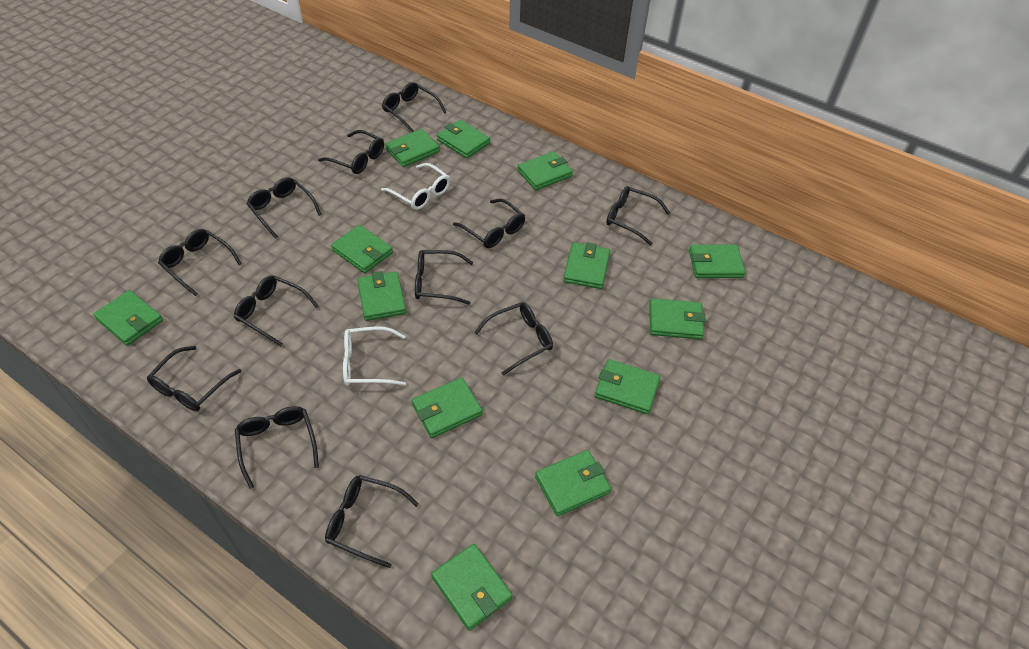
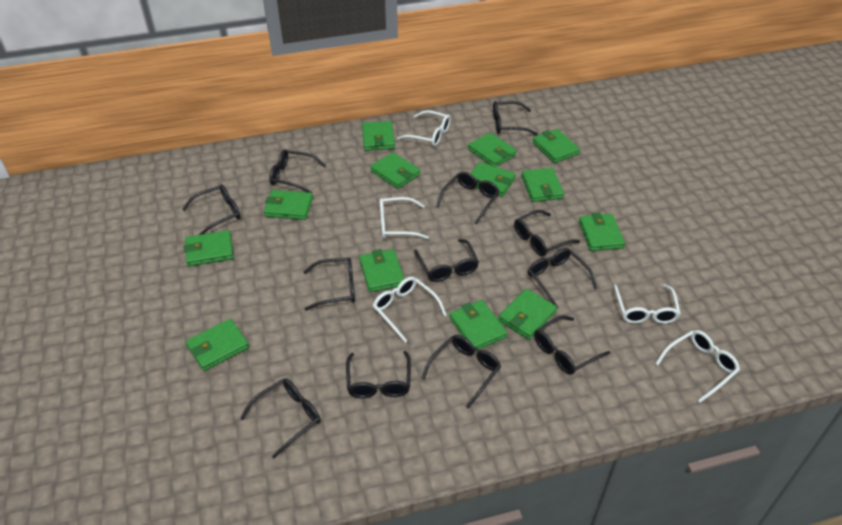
white glasses: 2 -> 5

